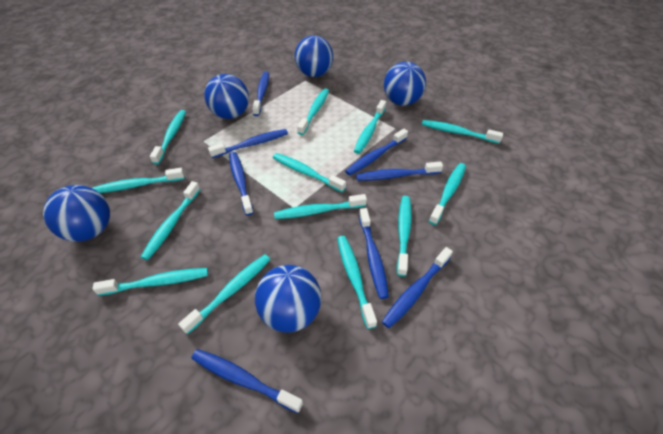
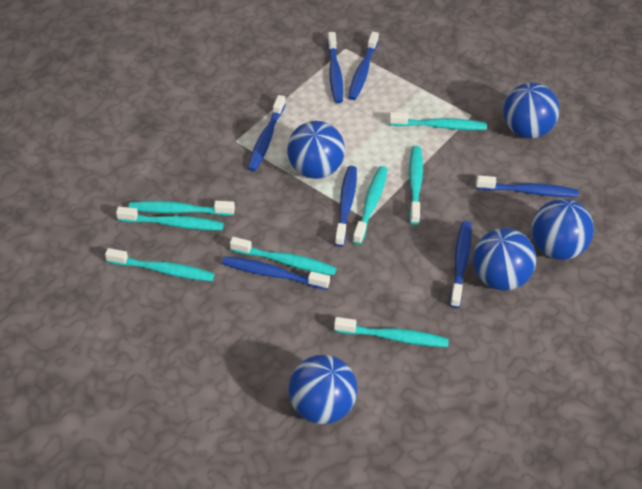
blue toothbrush: 8 -> 7
turquoise toothbrush: 13 -> 8

